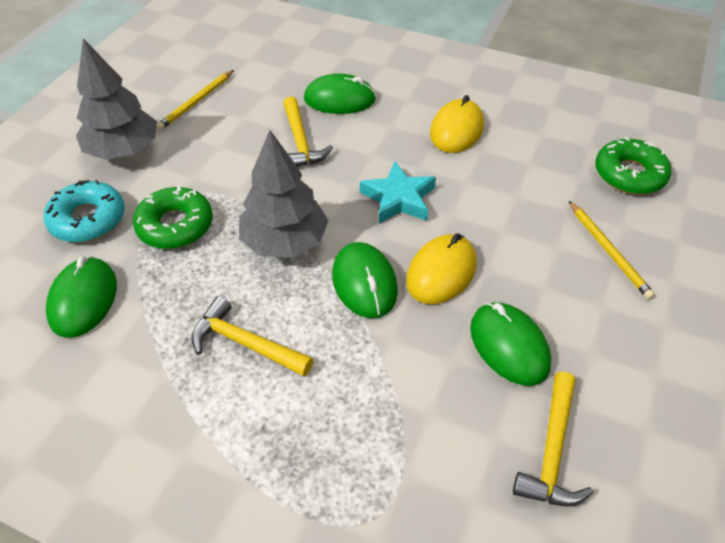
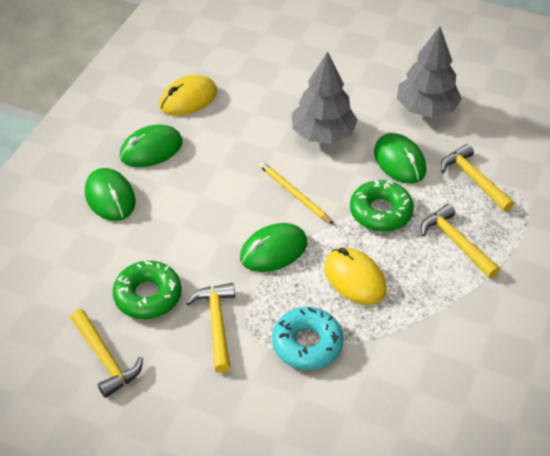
turquoise star: 1 -> 0
yellow hammer: 3 -> 4
yellow pencil: 2 -> 1

